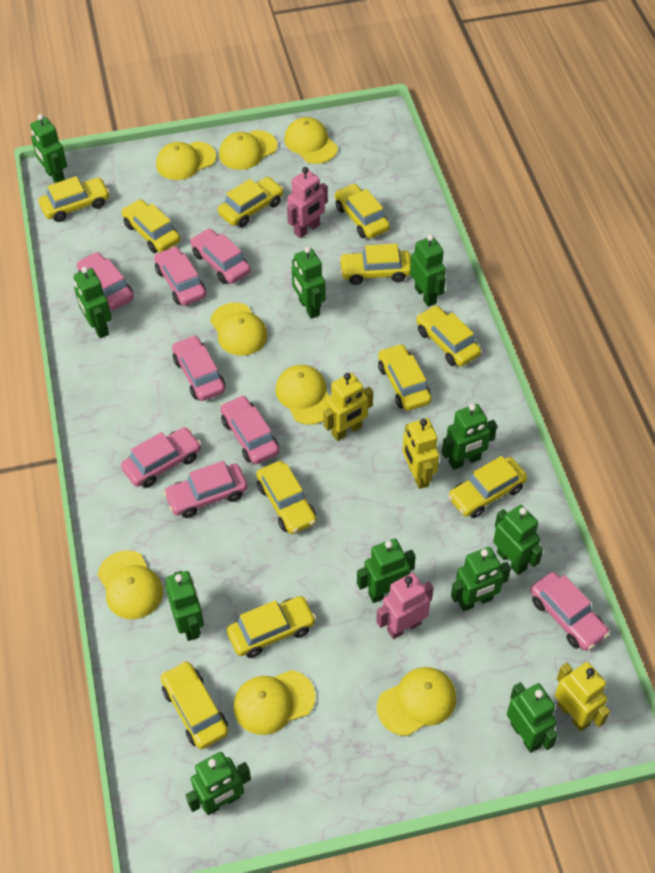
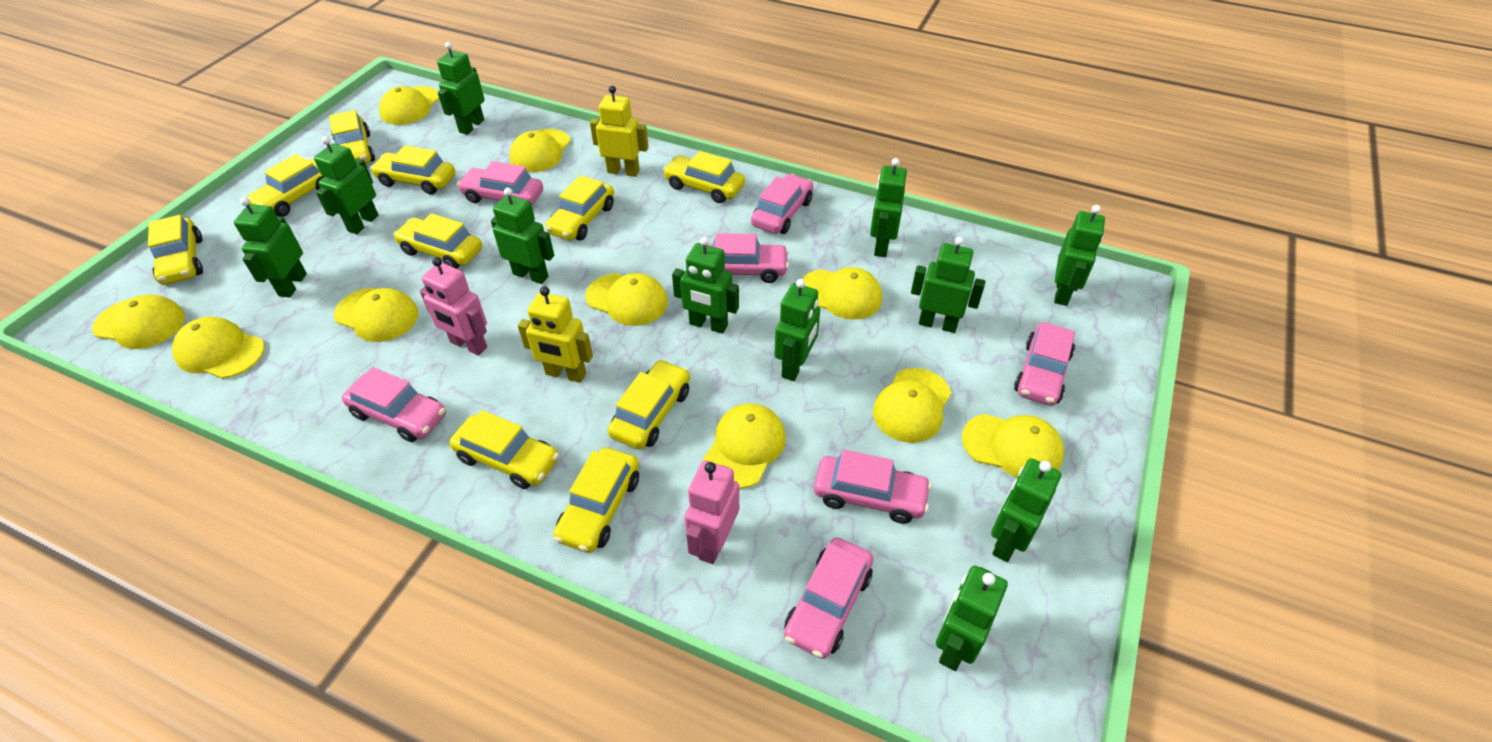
pink car: 8 -> 7
yellow cap: 8 -> 10
yellow car: 11 -> 10
yellow robot: 3 -> 2

